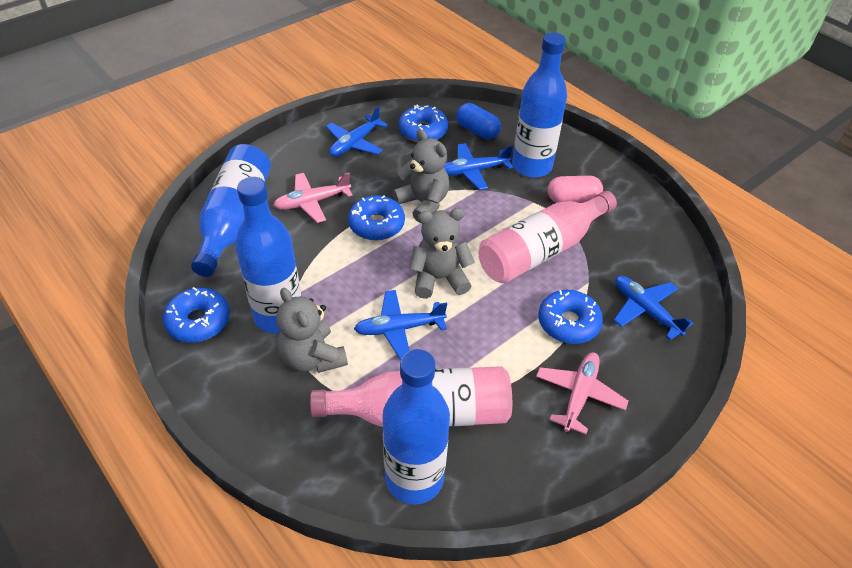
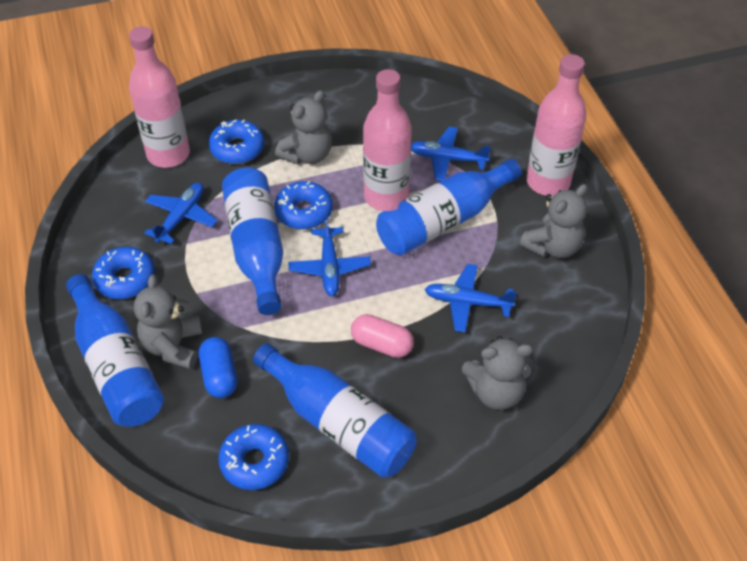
grey teddy bear: 3 -> 4
pink bottle: 2 -> 3
pink plane: 2 -> 0

